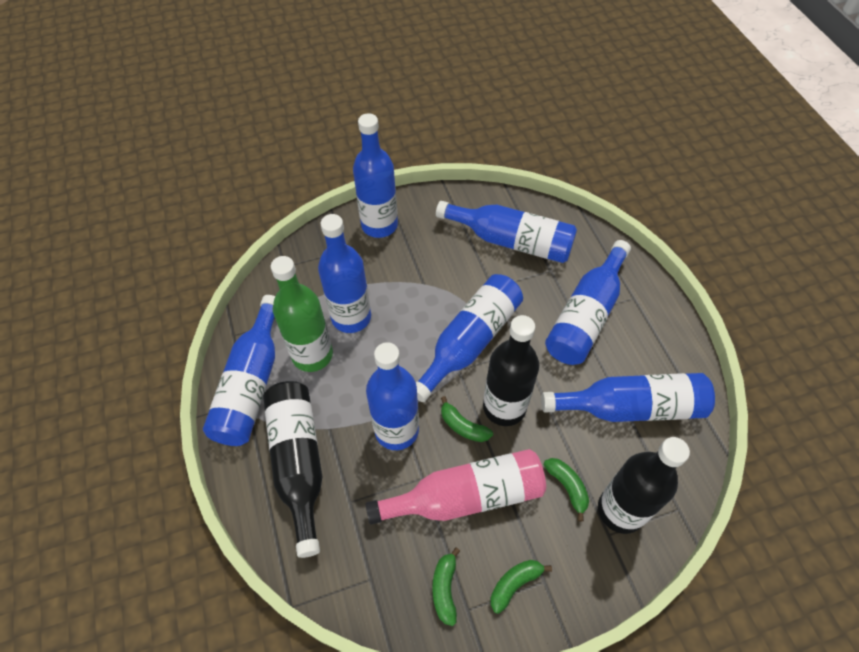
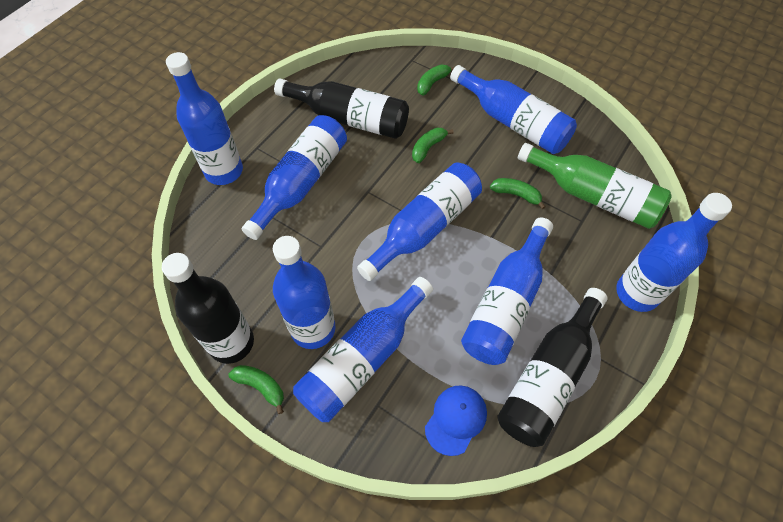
blue cap: 0 -> 1
pink bottle: 1 -> 0

